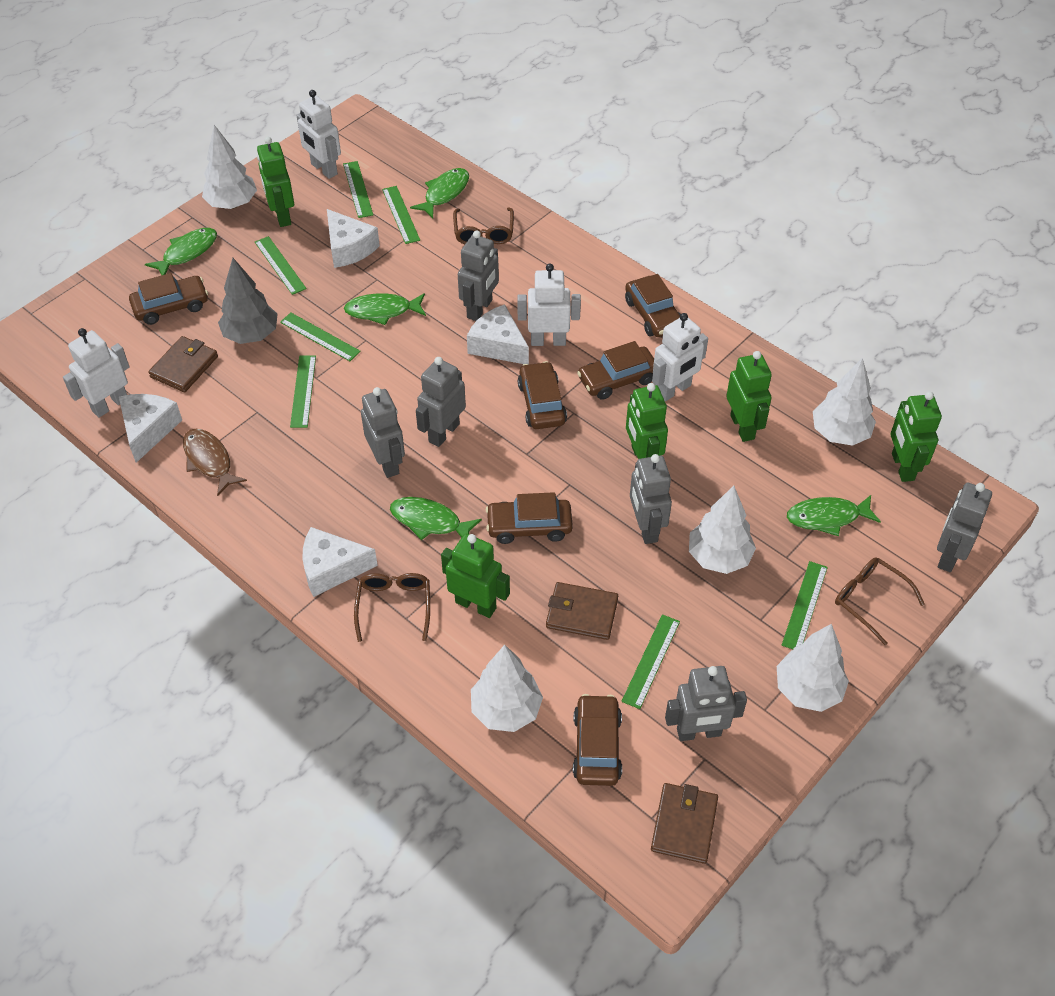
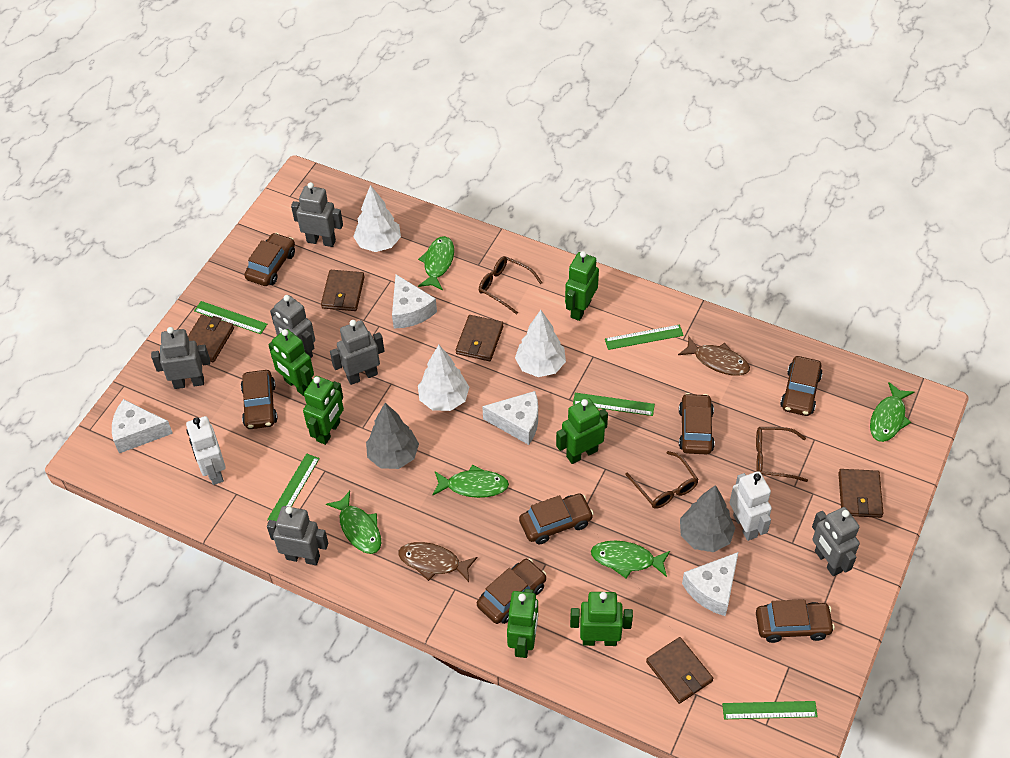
brown car: 6 -> 7
brown fish: 1 -> 2
brown wallet: 3 -> 5
green robot: 5 -> 6
green ruler: 7 -> 5
grey tree: 1 -> 2
white robot: 4 -> 2
white tree: 5 -> 3

